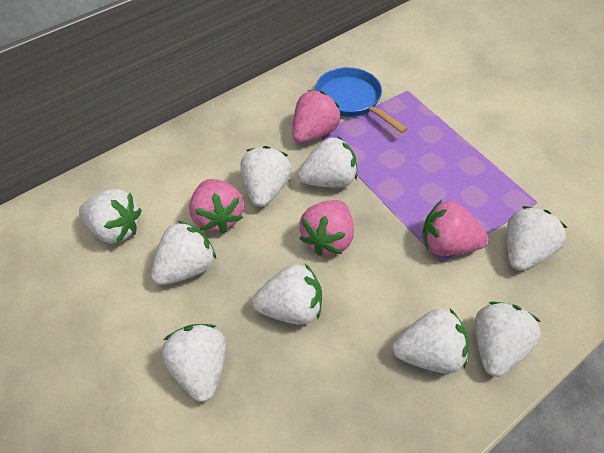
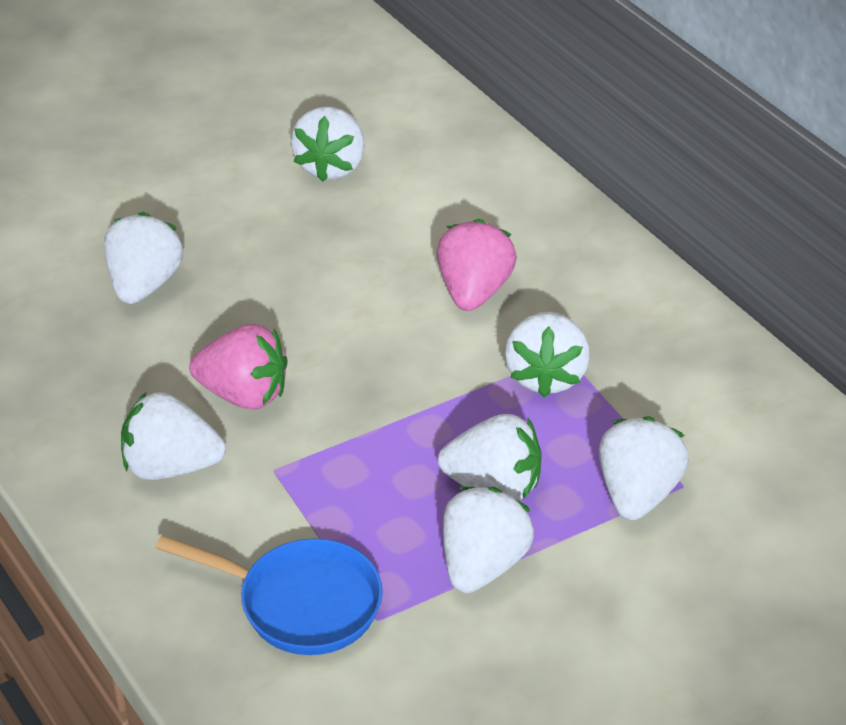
pink strawberry: 4 -> 2
white strawberry: 9 -> 7

